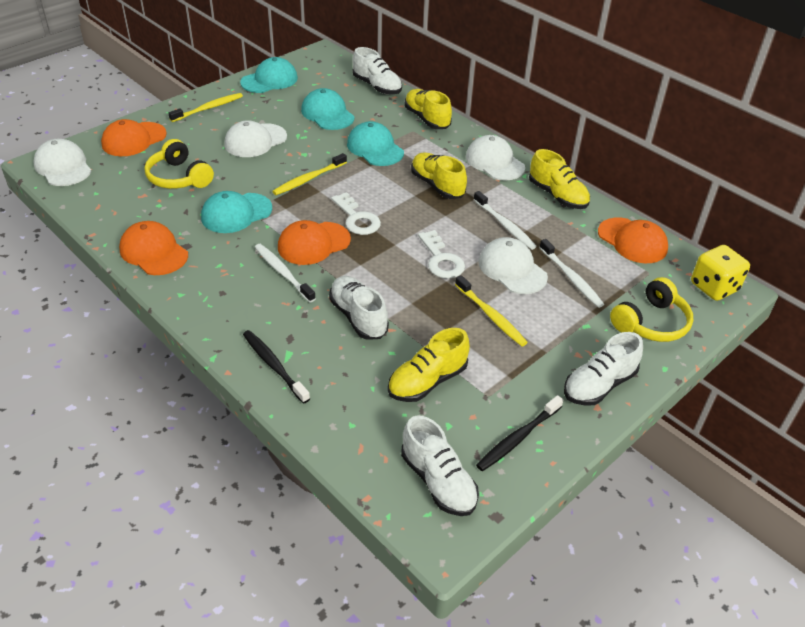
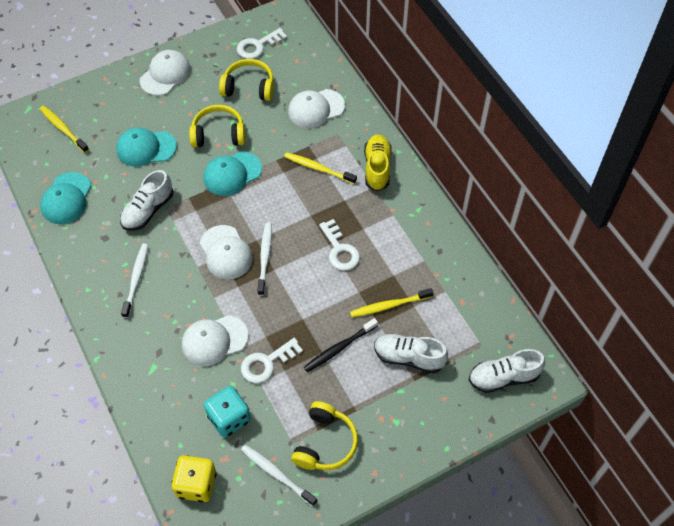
black toothbrush: 2 -> 1
orange cap: 4 -> 0
turquoise cap: 4 -> 3
turquoise dice: 0 -> 1
white key: 2 -> 3
white shoe: 4 -> 3
yellow headphones: 2 -> 3
yellow shoe: 4 -> 1

